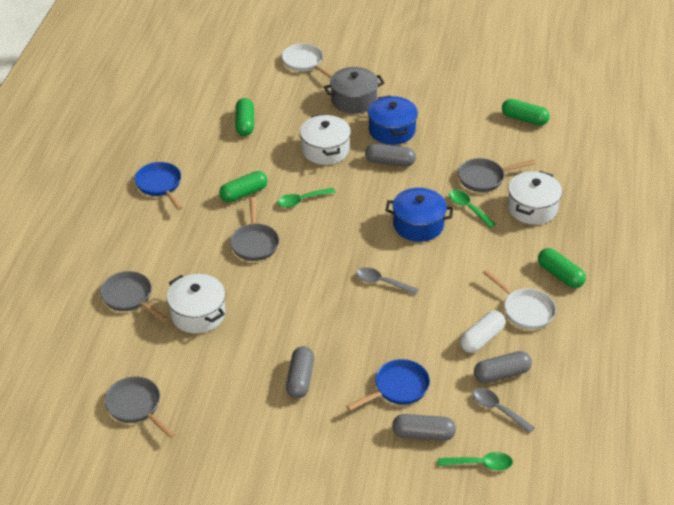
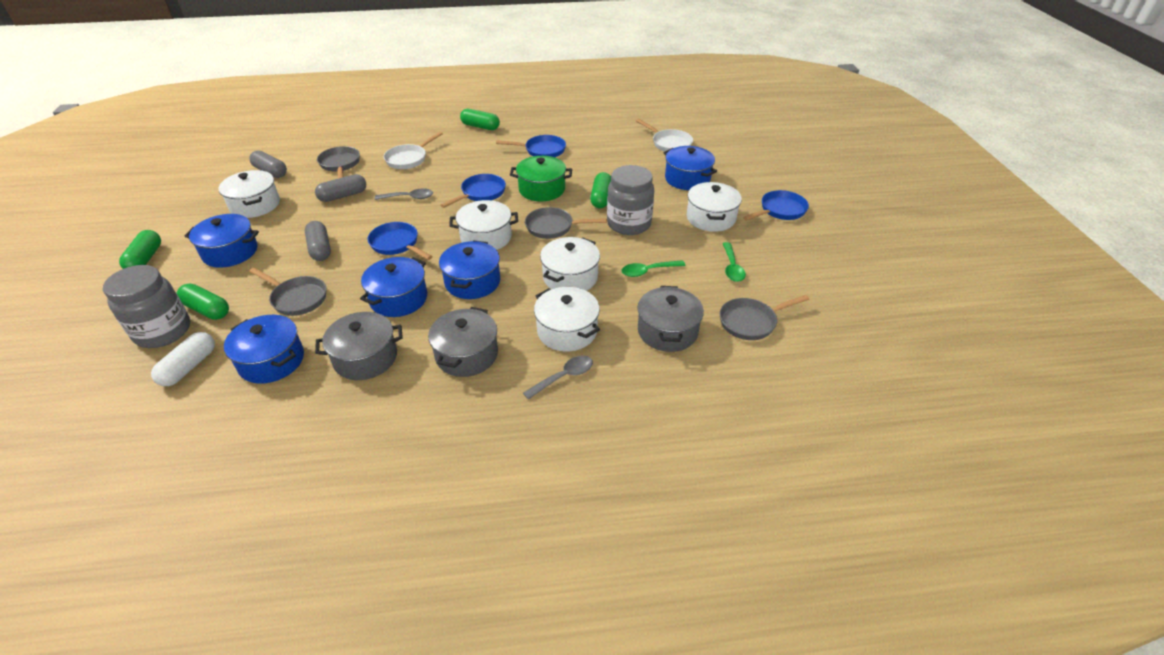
blue pan: 2 -> 4
blue pot: 2 -> 5
green pot: 0 -> 1
green spoon: 3 -> 2
grey capsule: 4 -> 3
grey jar: 0 -> 2
grey pot: 1 -> 3
white pot: 3 -> 5

